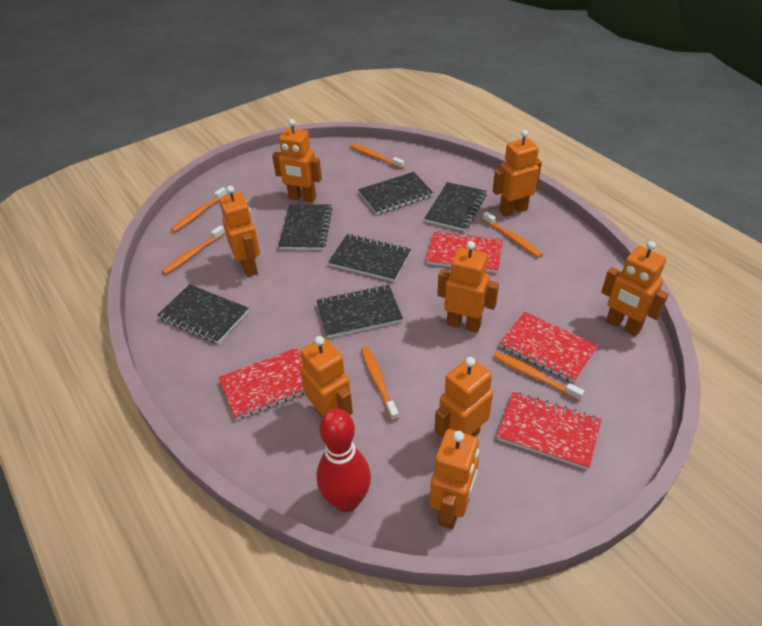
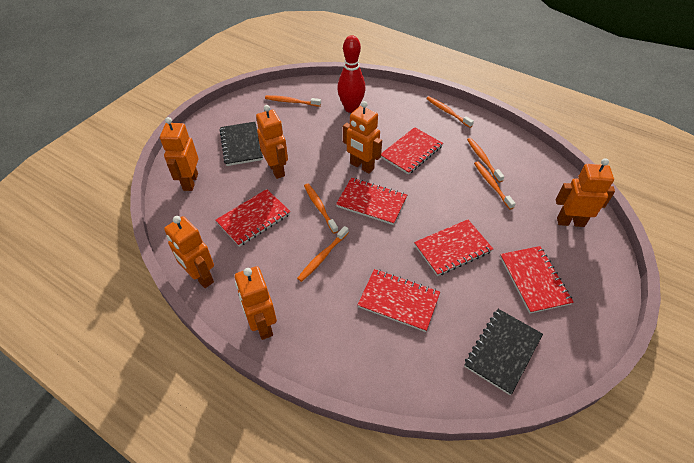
black notebook: 6 -> 2
orange robot: 8 -> 6
red notebook: 4 -> 6

